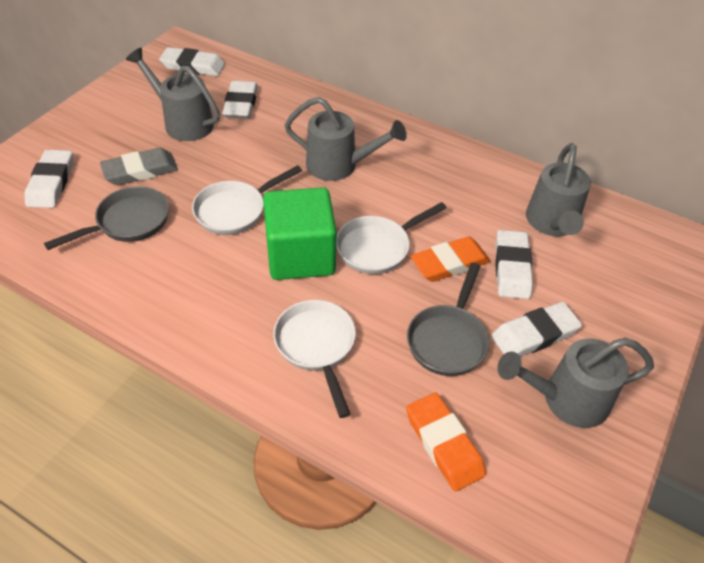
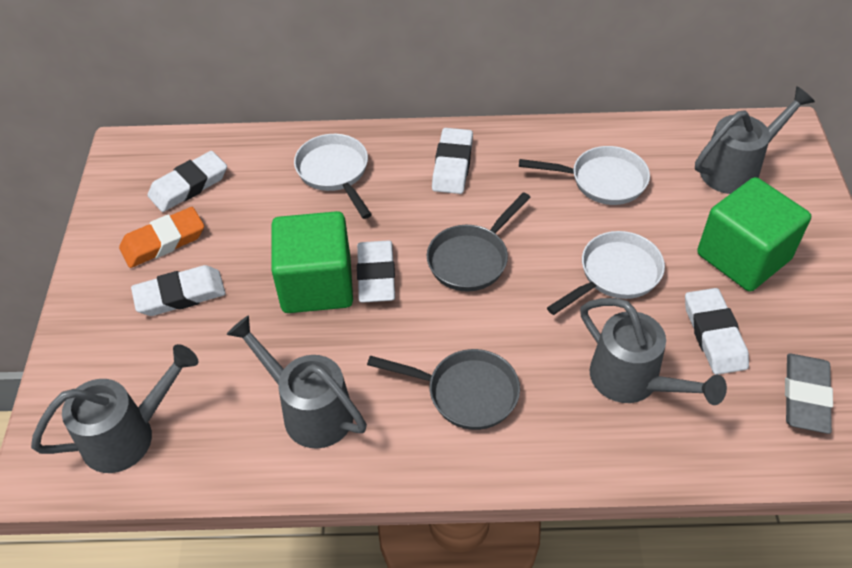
green cube: 1 -> 2
orange eraser: 2 -> 1

